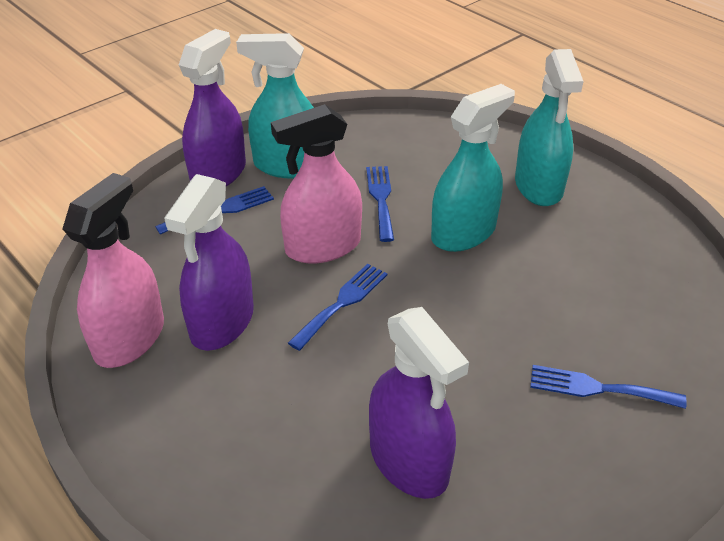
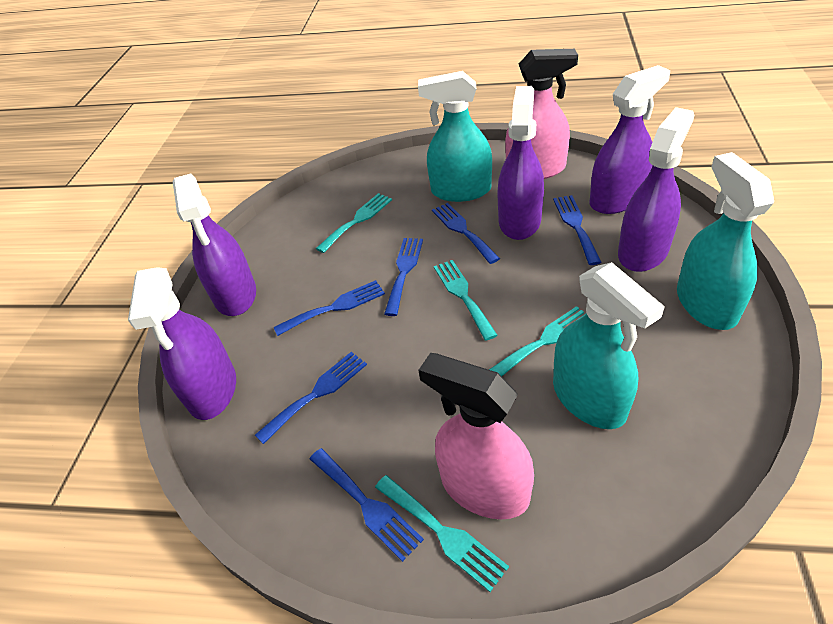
blue fork: 4 -> 6
purple spray bottle: 3 -> 5
turquoise fork: 0 -> 4

